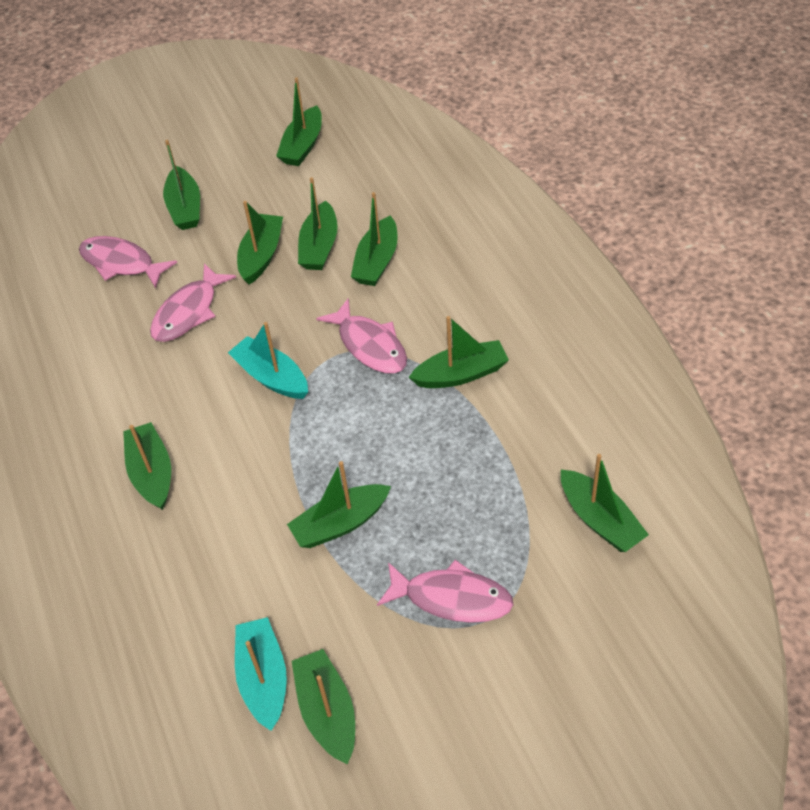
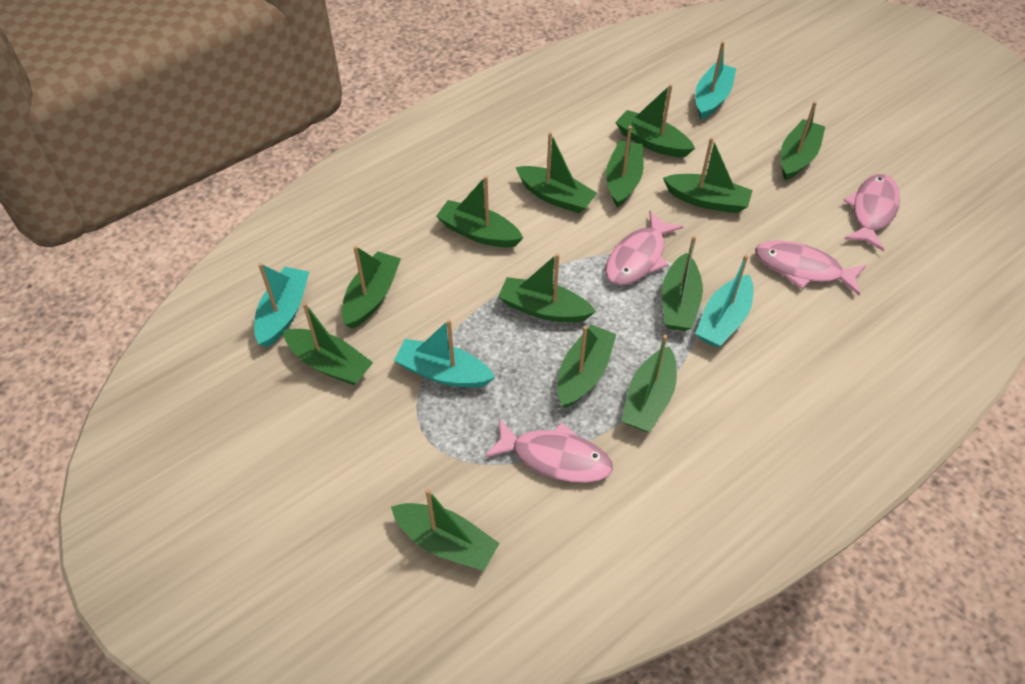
green boat: 10 -> 13
turquoise boat: 2 -> 4

